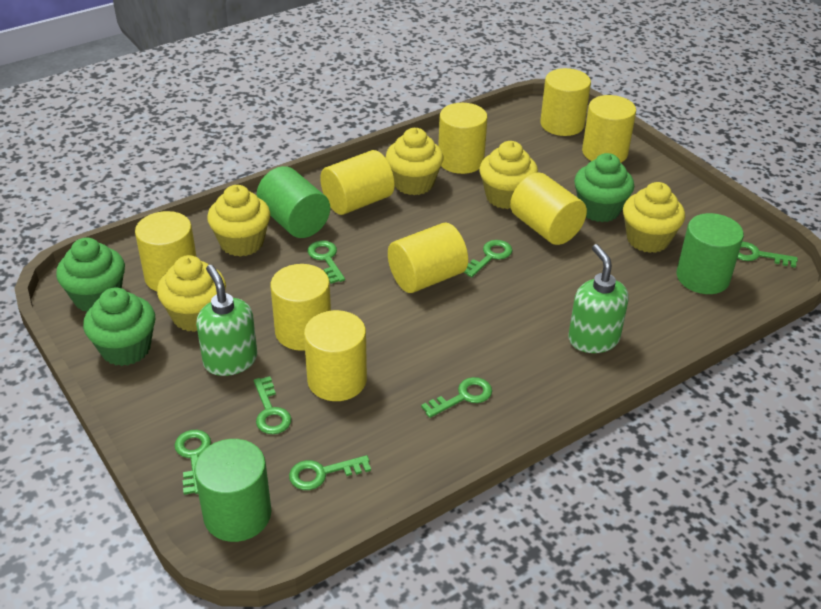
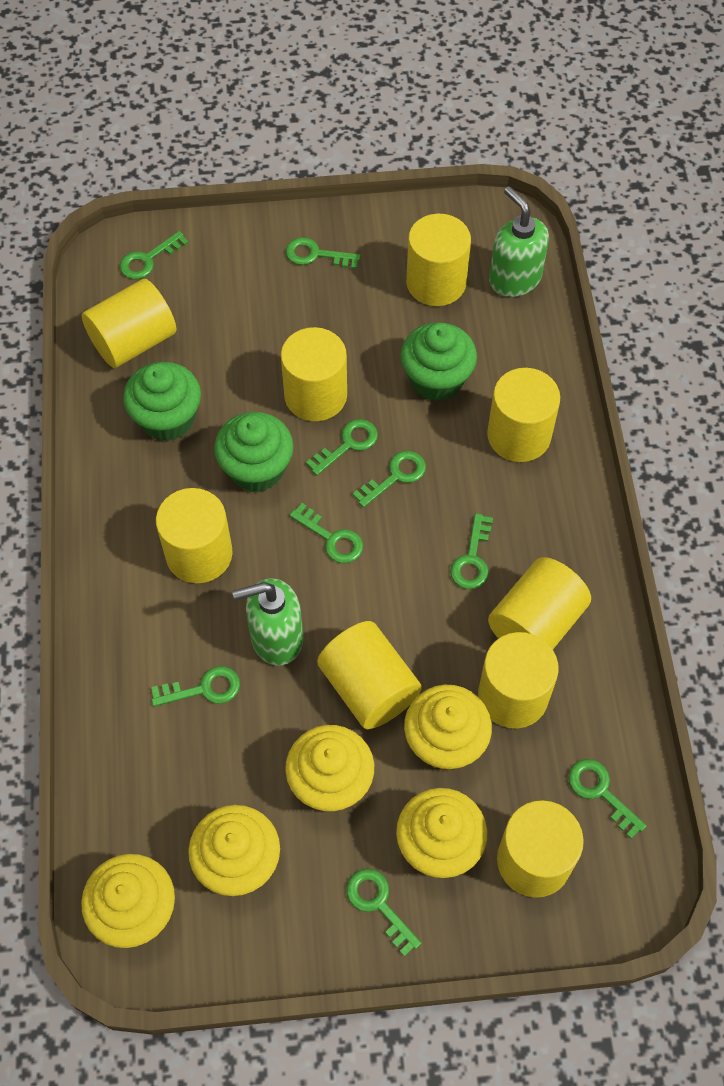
green cylinder: 3 -> 0
green key: 7 -> 9

